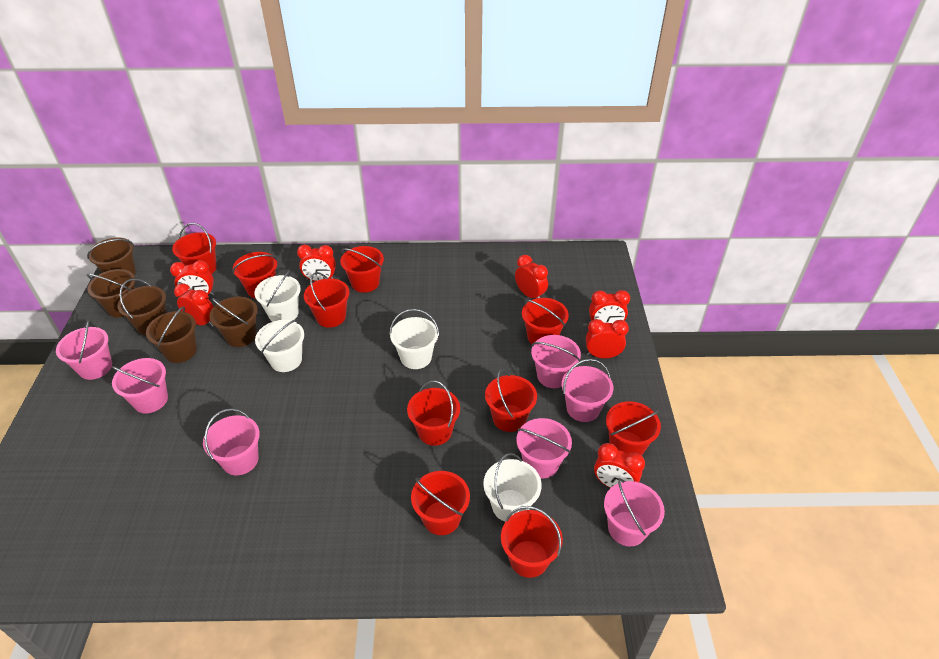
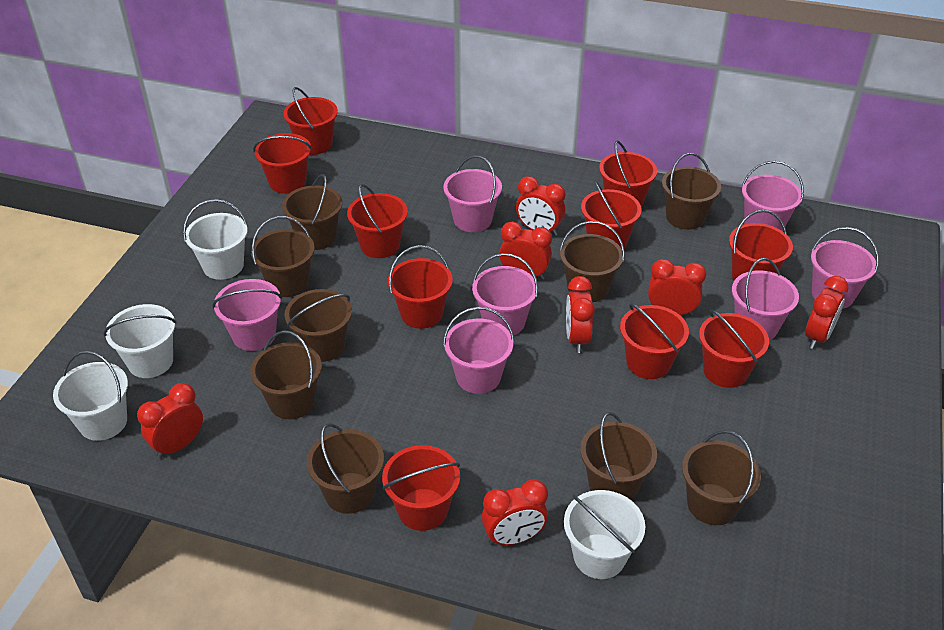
brown bucket: 5 -> 9

